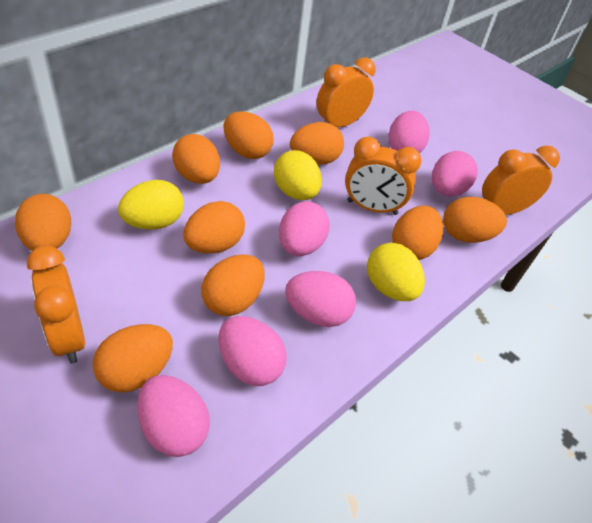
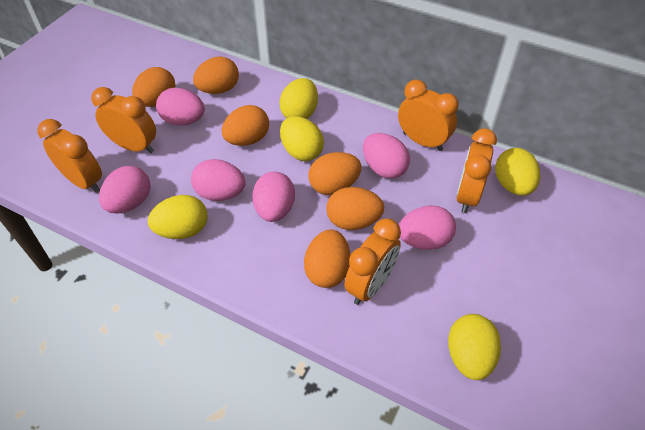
orange clock: 4 -> 5
orange egg: 9 -> 6
yellow egg: 3 -> 5

